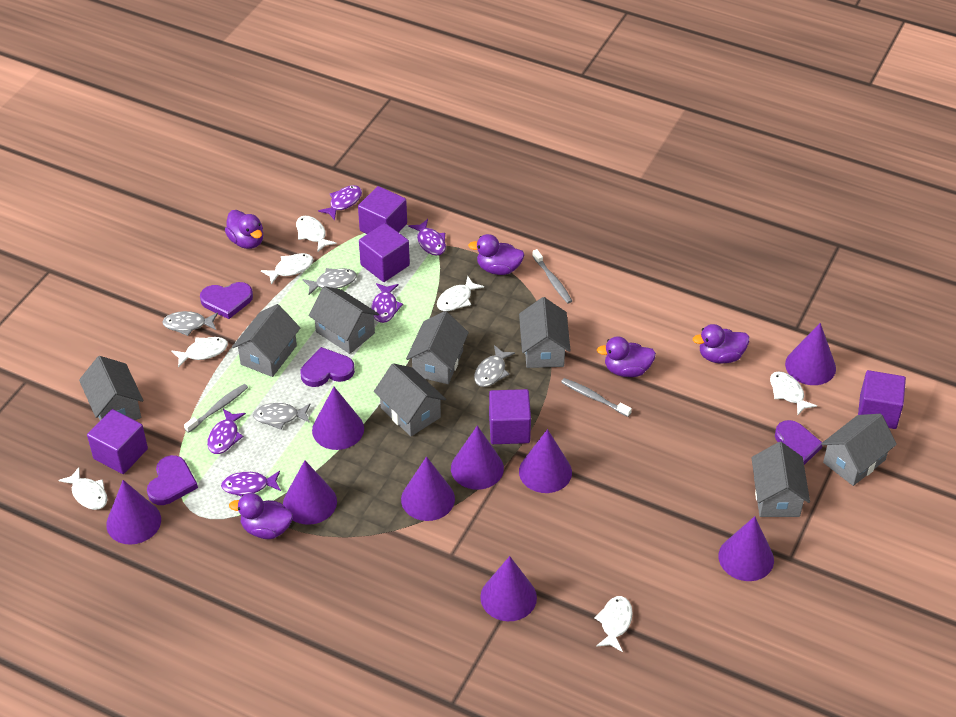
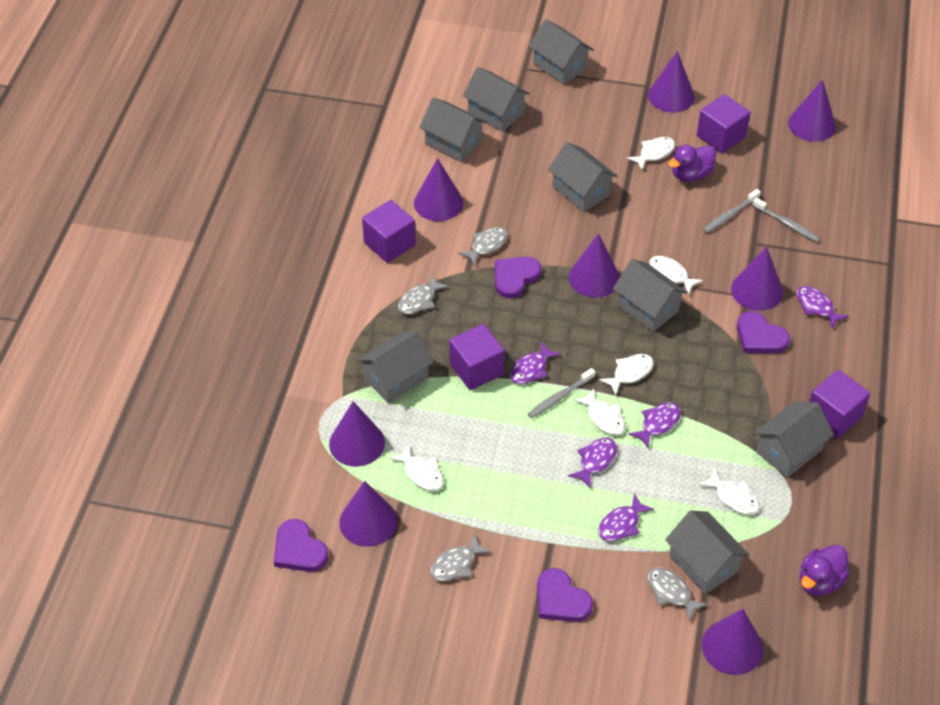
purple cone: 9 -> 8
purple cube: 5 -> 4
purple duck: 5 -> 2
white fish: 7 -> 6

